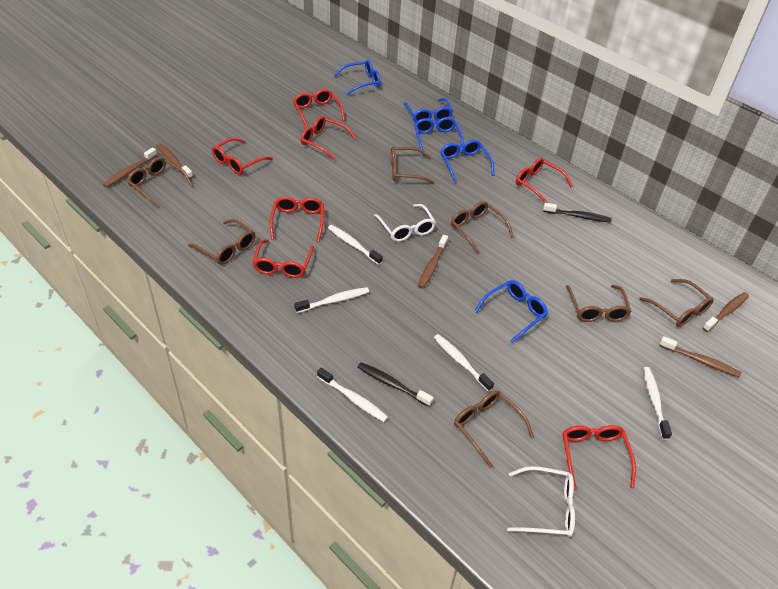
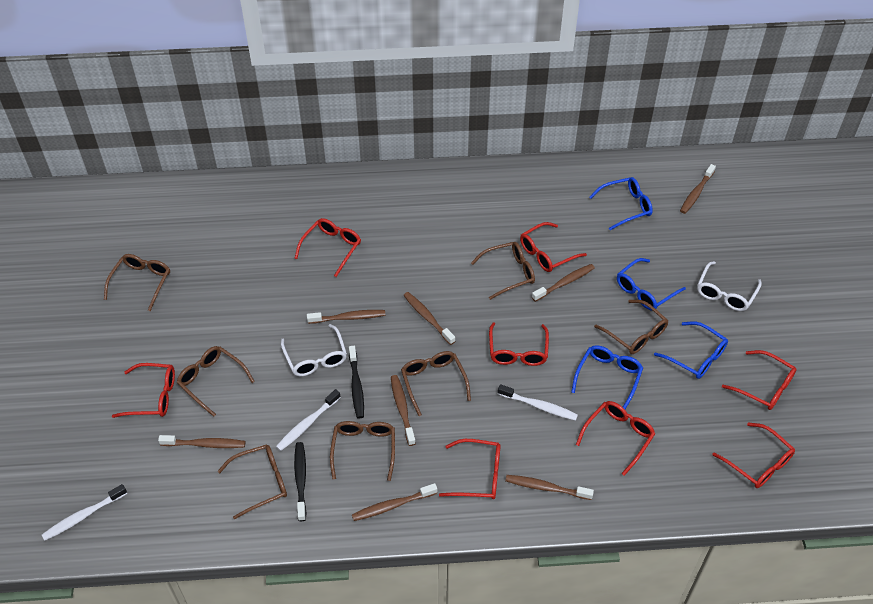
blue glasses: 5 -> 4
brown toothbrush: 5 -> 8
red glasses: 7 -> 8
white toothbrush: 5 -> 3

